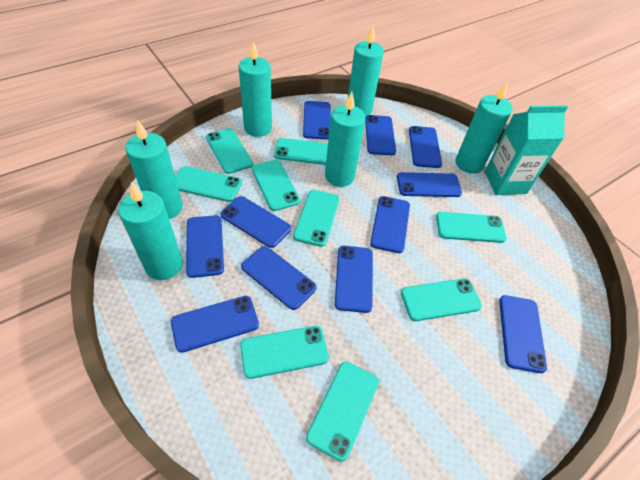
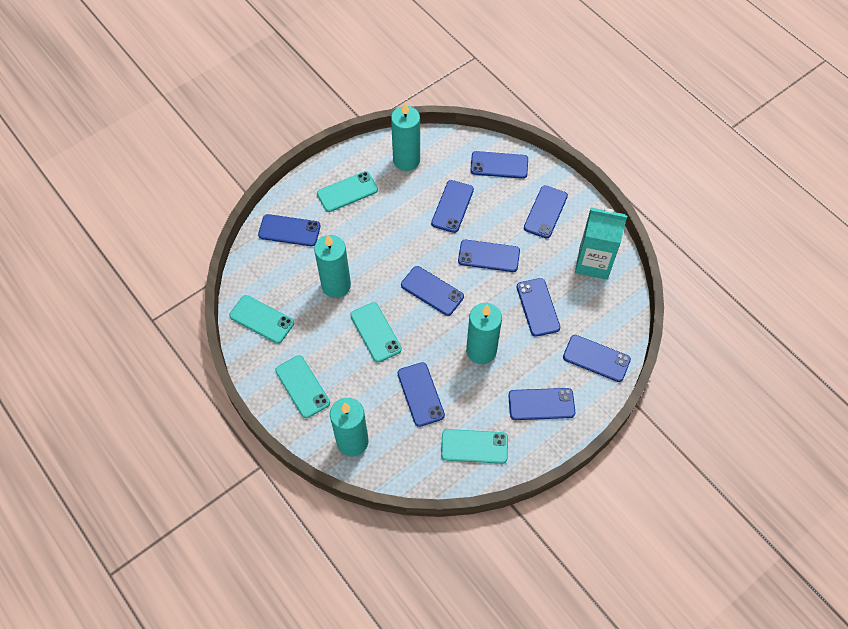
blue phone: 11 -> 10
turquoise candle: 6 -> 4
turquoise phone: 9 -> 5

